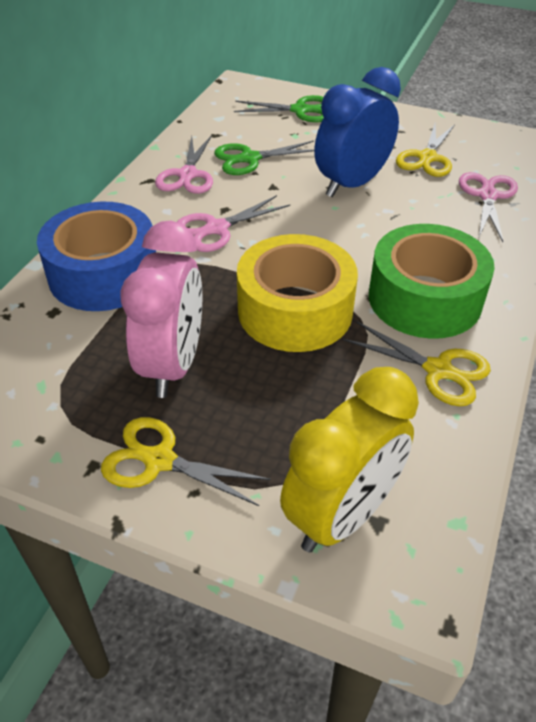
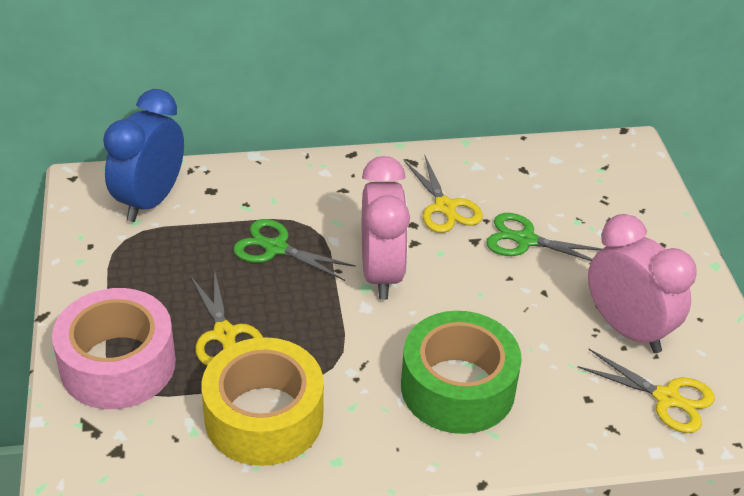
blue tape: 1 -> 0
pink clock: 1 -> 2
pink scissors: 3 -> 0
pink tape: 0 -> 1
yellow clock: 1 -> 0

